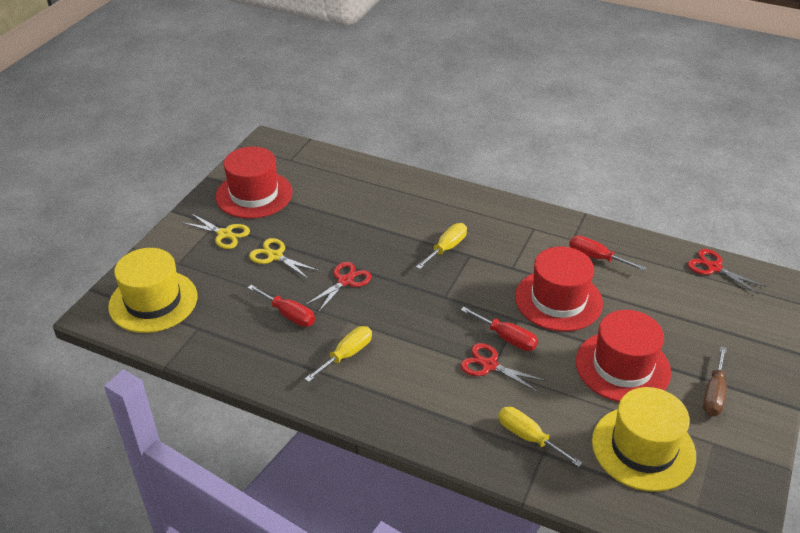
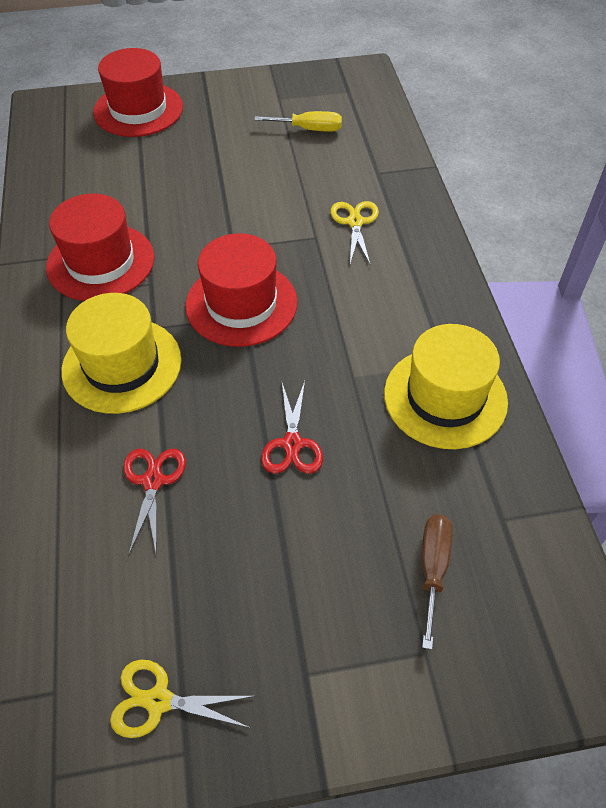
red scissors: 3 -> 2
red screwdriver: 3 -> 0
yellow screwdriver: 3 -> 1

